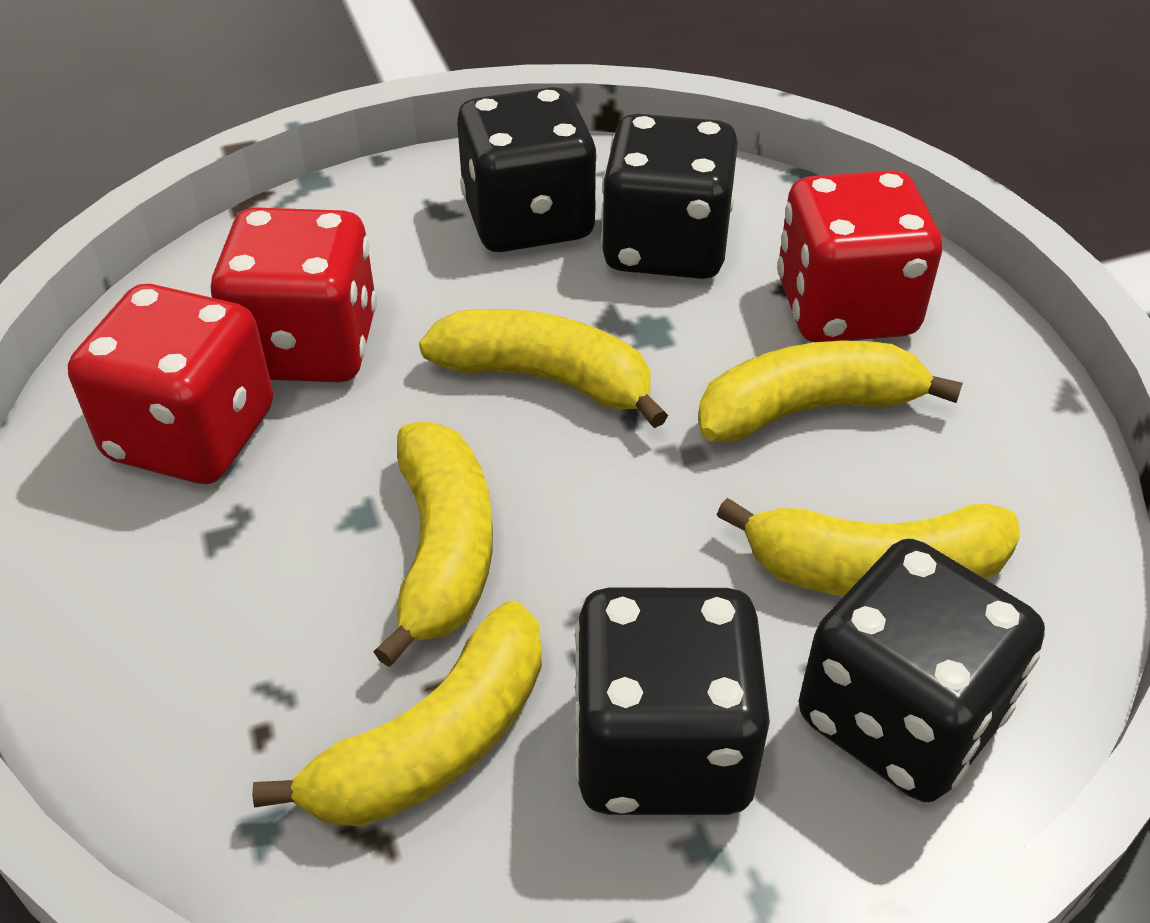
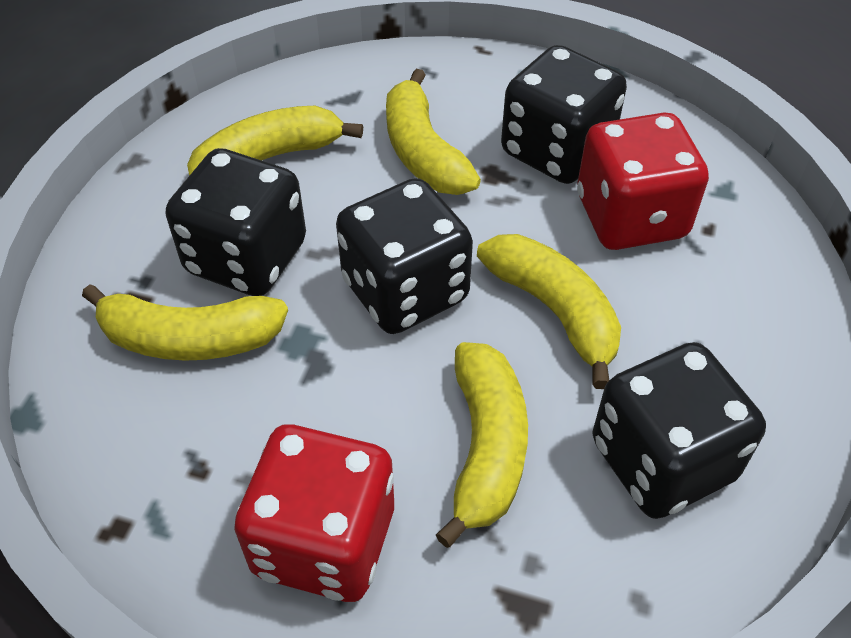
red dice: 3 -> 2

